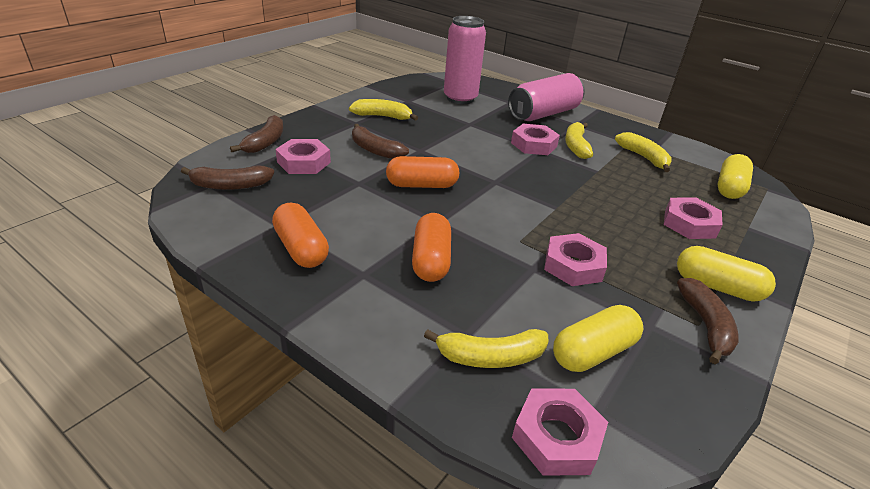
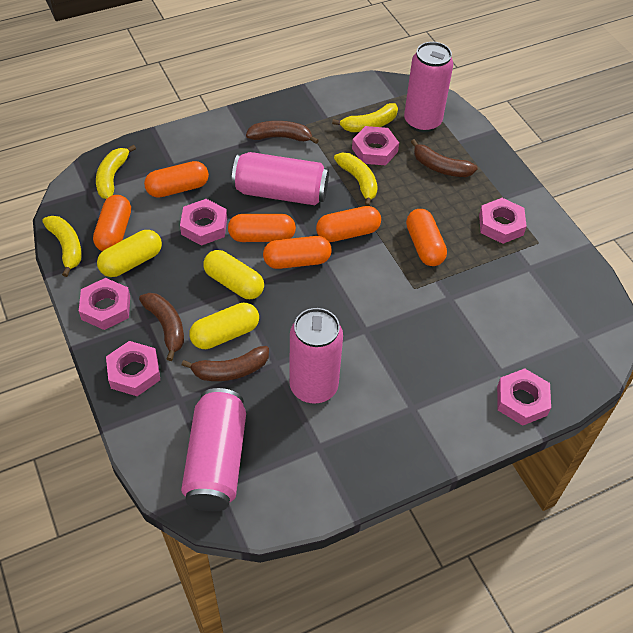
orange capsule: 3 -> 6
pink can: 2 -> 4
pink nut: 5 -> 6

